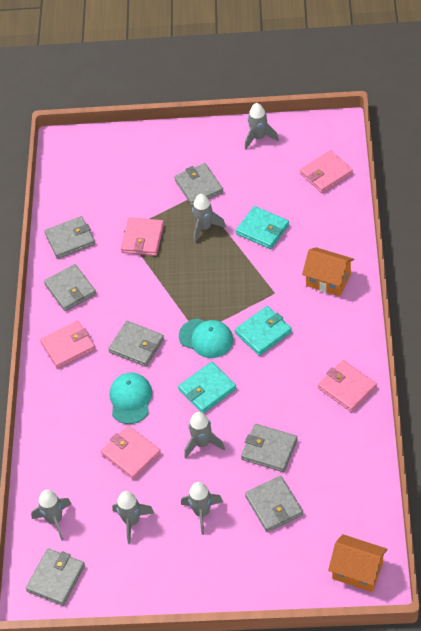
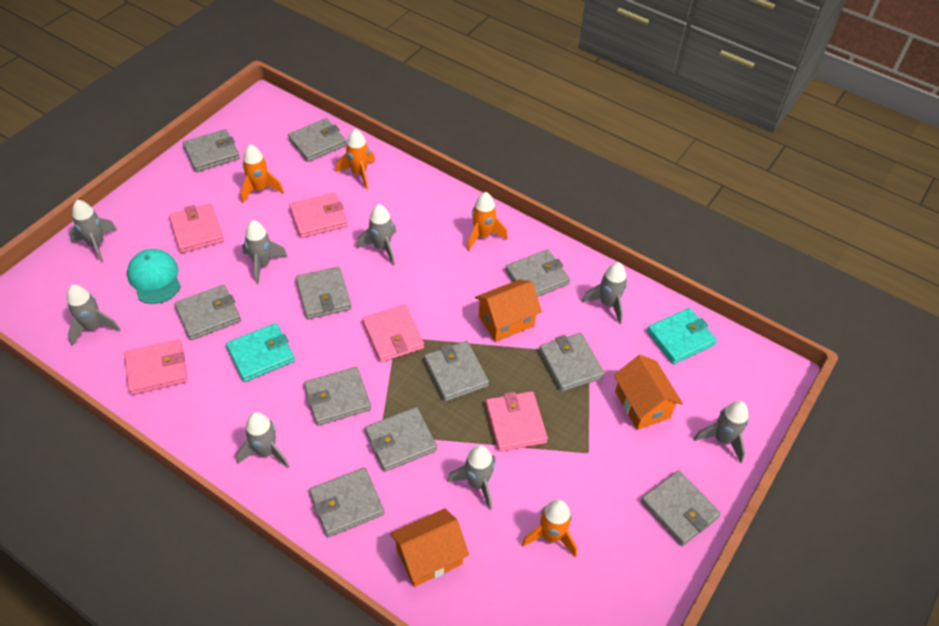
grey rocket: 6 -> 8
grey wallet: 7 -> 11
orange house: 2 -> 3
orange rocket: 0 -> 4
turquoise cap: 2 -> 1
turquoise wallet: 3 -> 2

